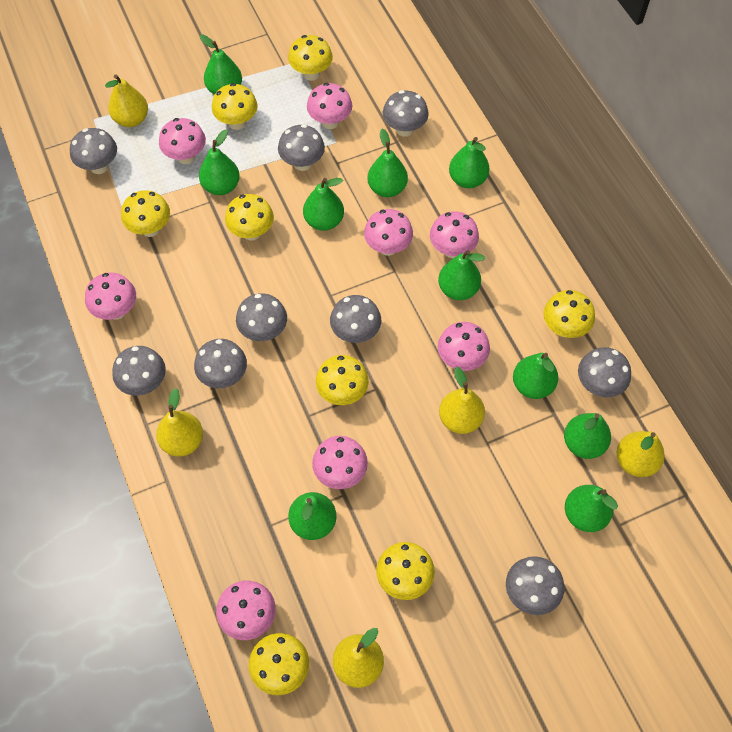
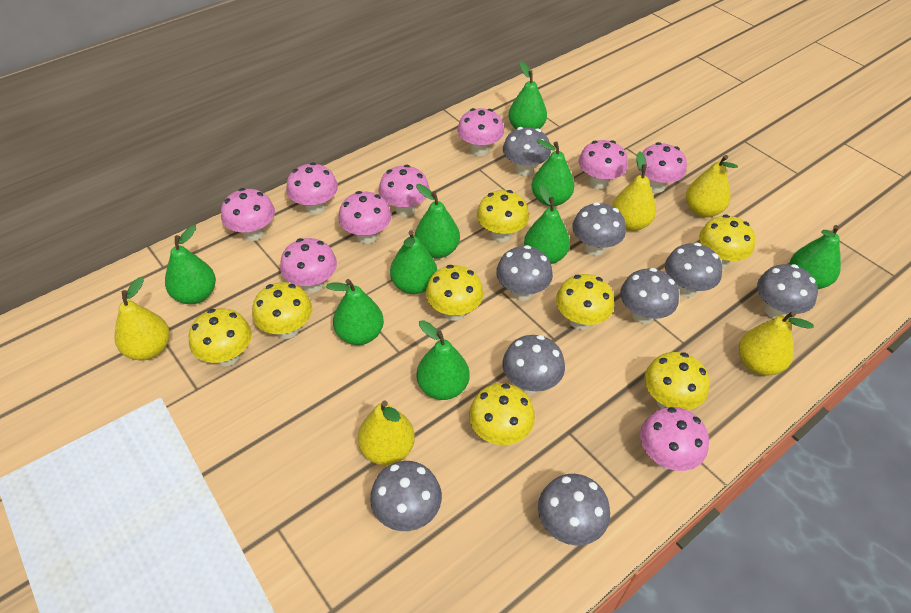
green pear: 10 -> 9
pink mushroom: 8 -> 9

